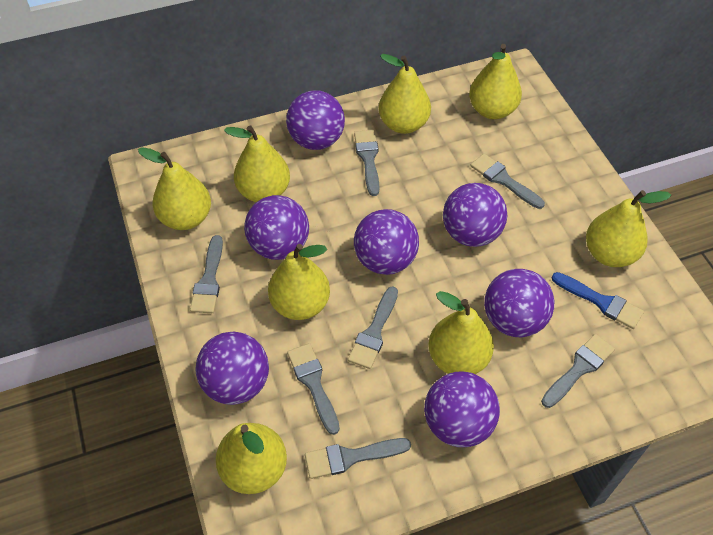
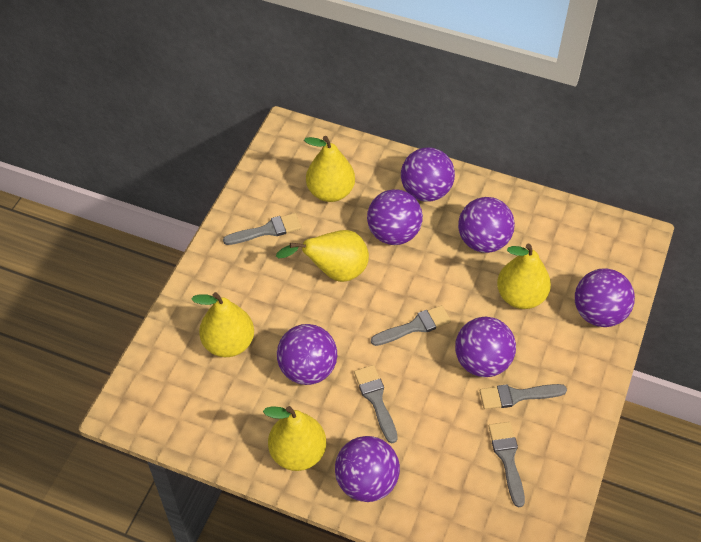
blue brush: 1 -> 0
grey brush: 7 -> 5
yellow pear: 8 -> 5

